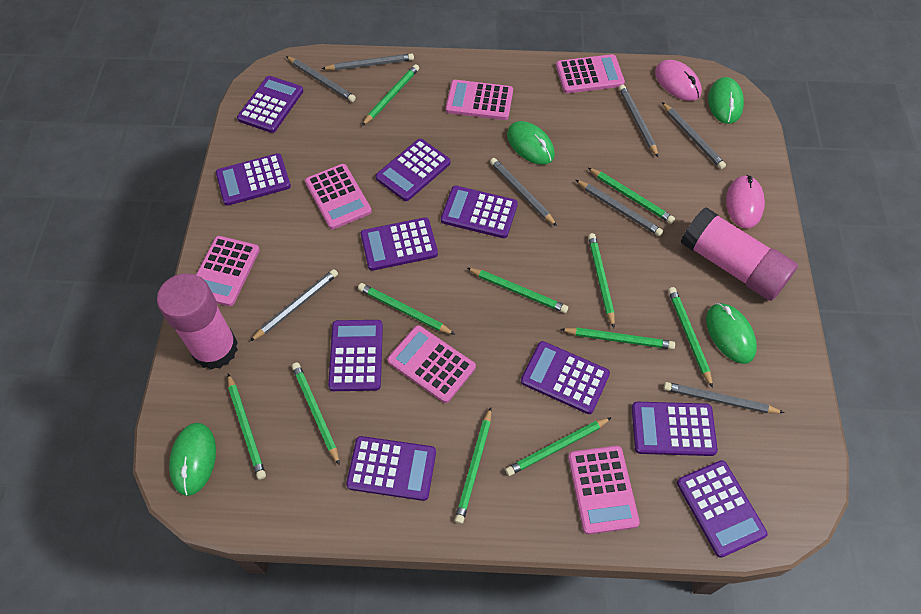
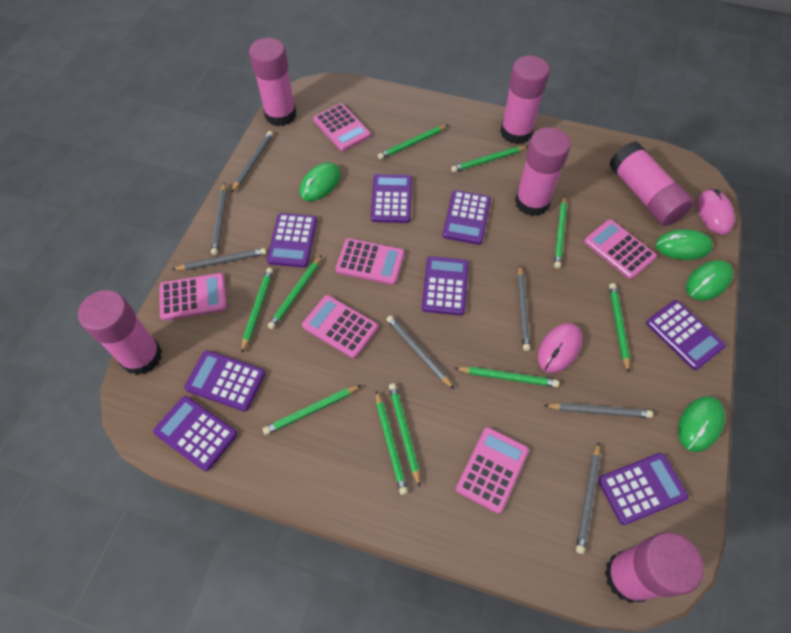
green pencil: 11 -> 10
grey pencil: 8 -> 7
pink glue stick: 2 -> 6
purple calculator: 10 -> 8

